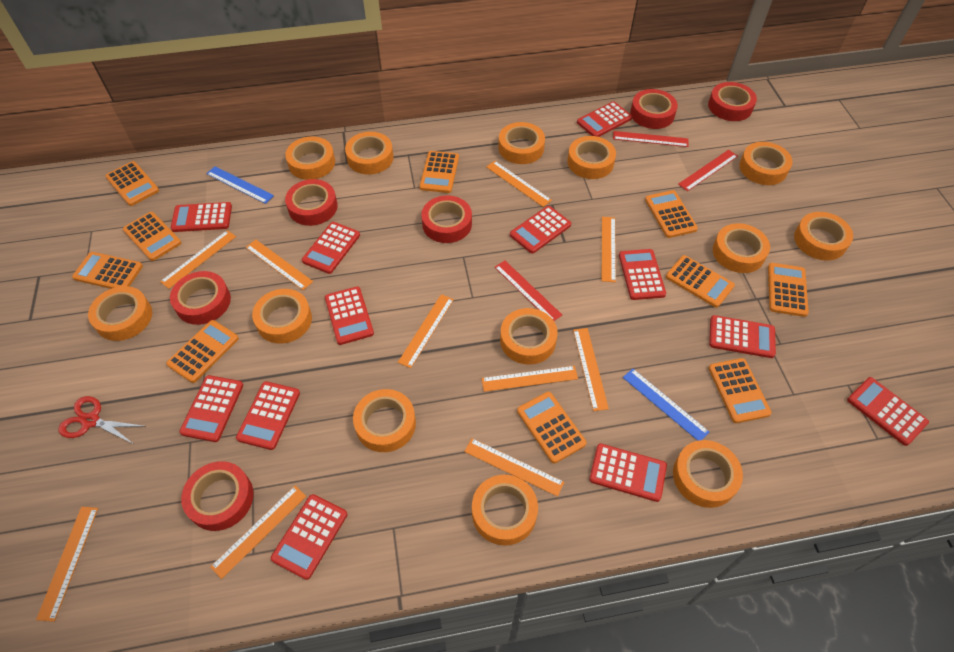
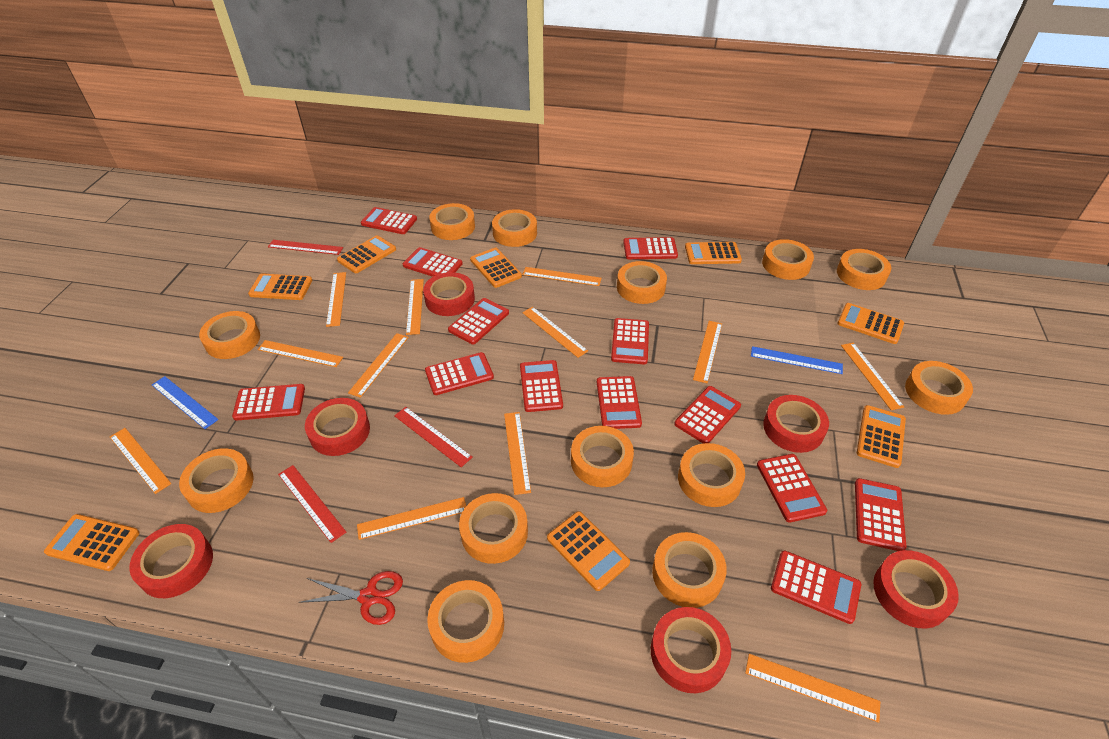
orange calculator: 10 -> 8
orange ruler: 10 -> 12
red calculator: 12 -> 13

